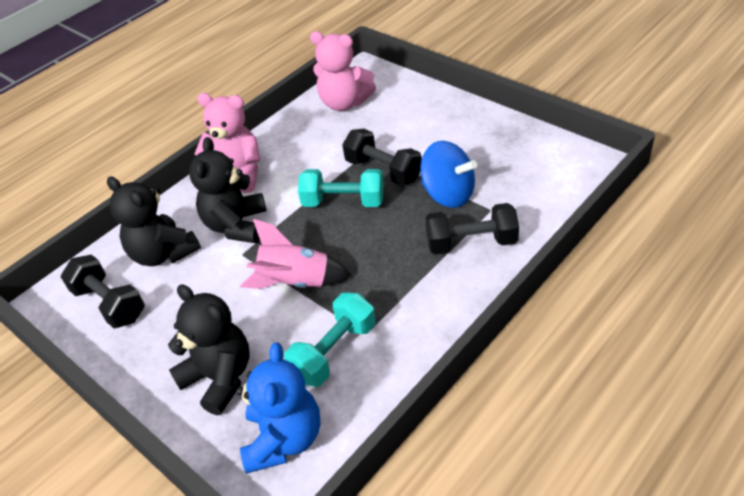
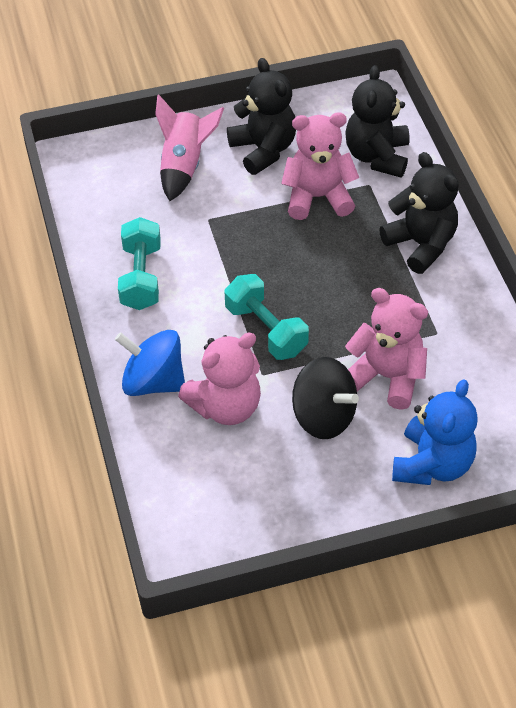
black dumbbell: 3 -> 0
black spinning top: 0 -> 1
pink teddy bear: 2 -> 3

